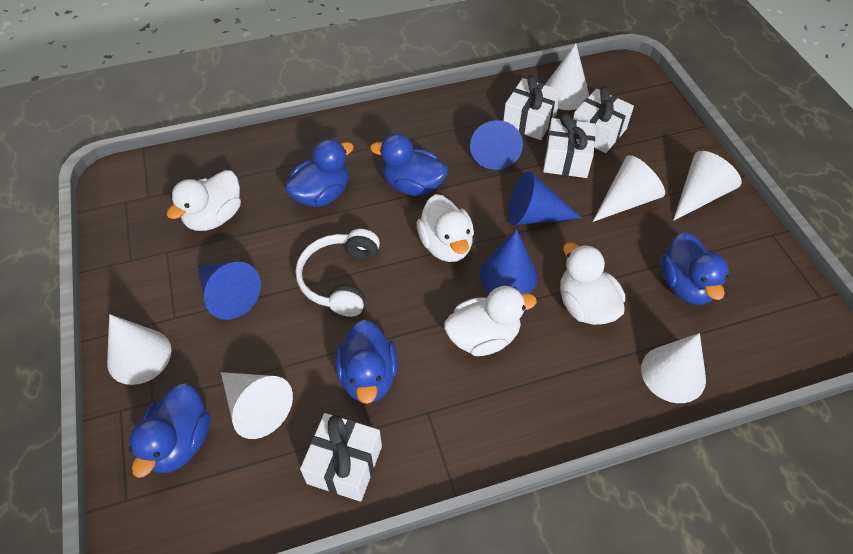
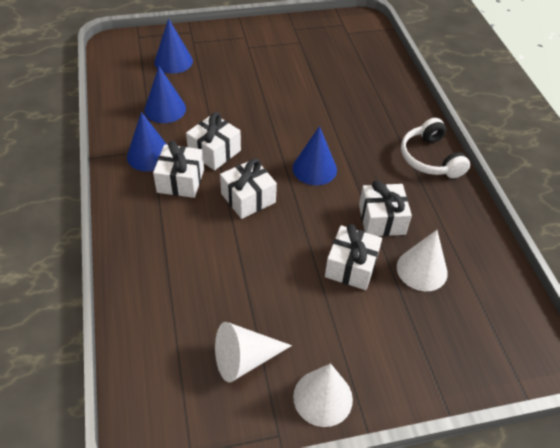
blue duck: 5 -> 0
white cone: 6 -> 3
white duck: 4 -> 0
white gift: 4 -> 5

